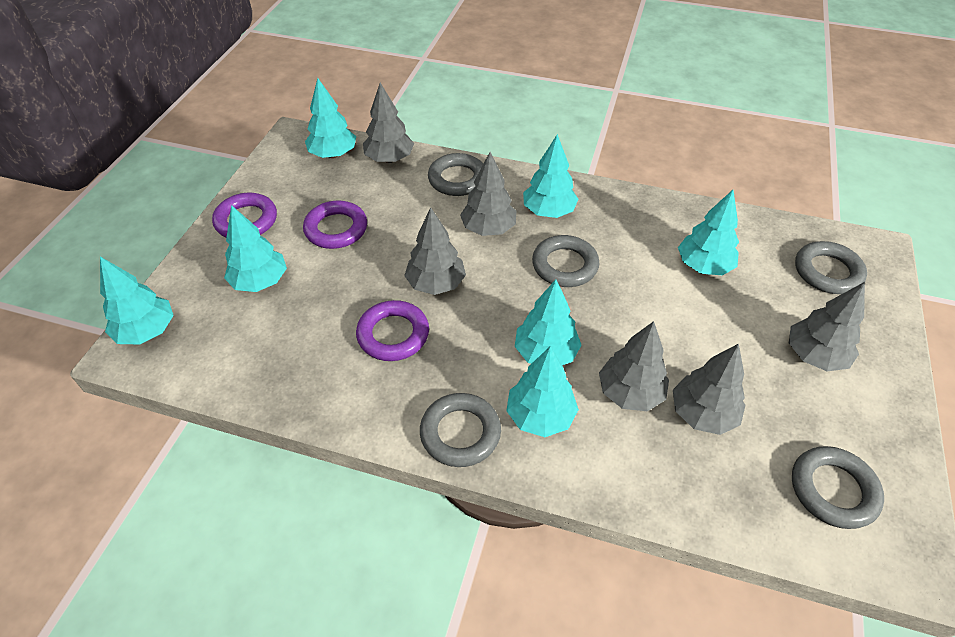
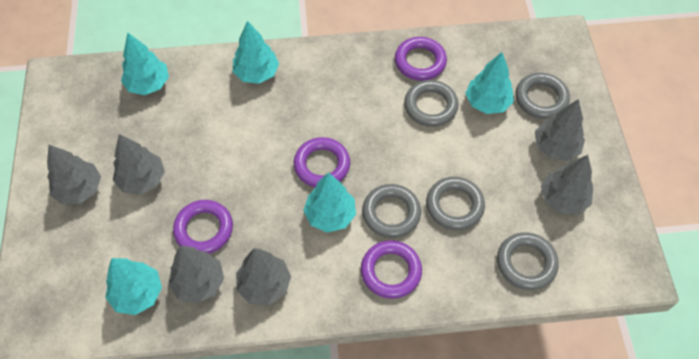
purple ring: 3 -> 4
turquoise tree: 7 -> 5

